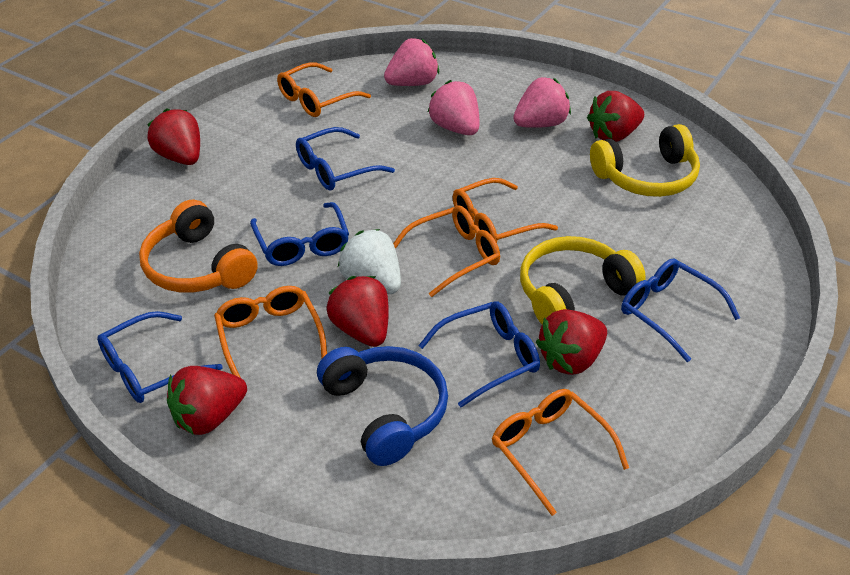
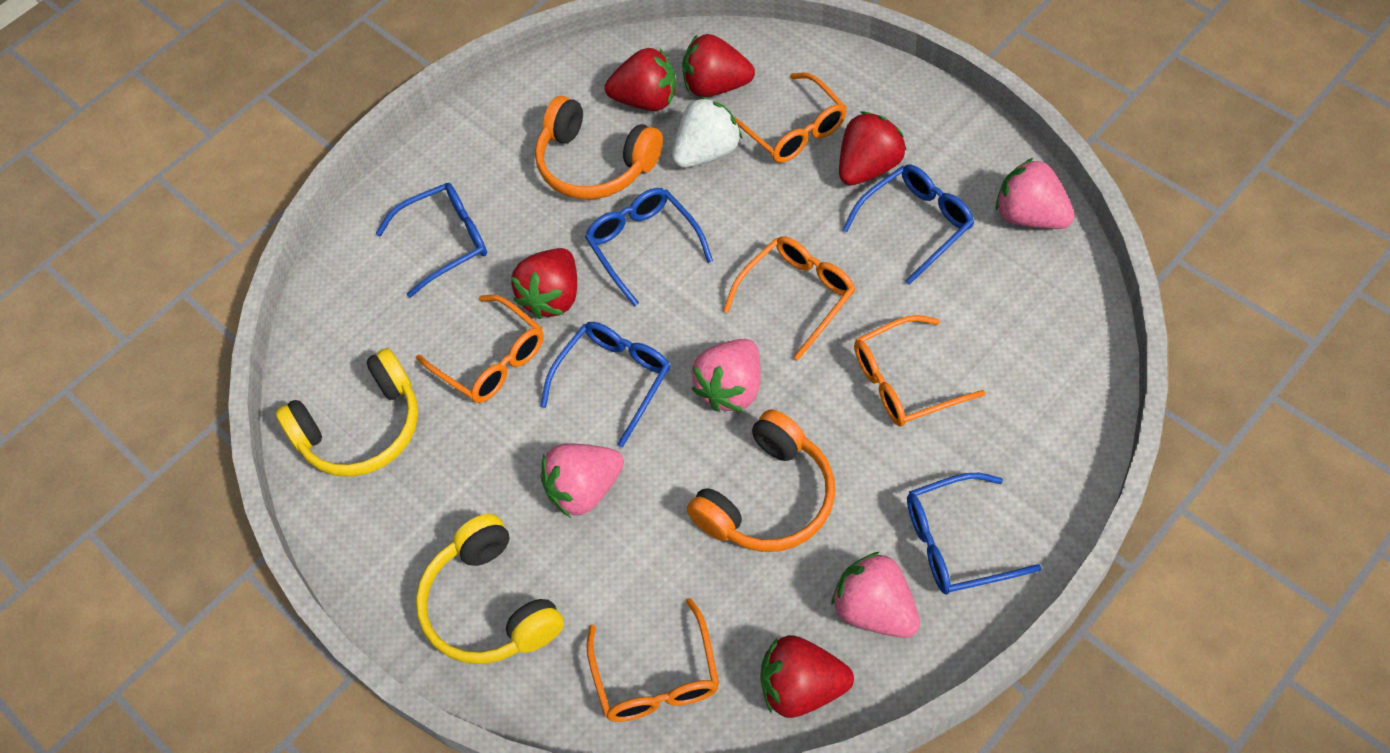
blue headphones: 1 -> 0
orange headphones: 1 -> 2
pink strawberry: 3 -> 4

